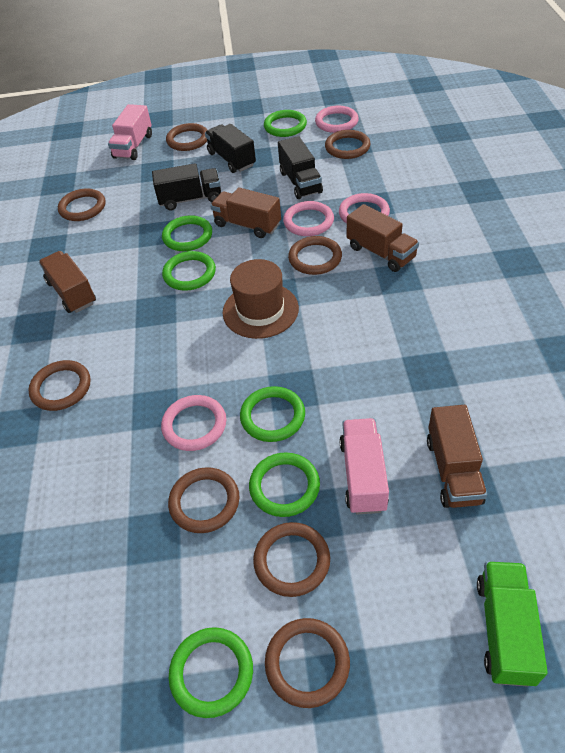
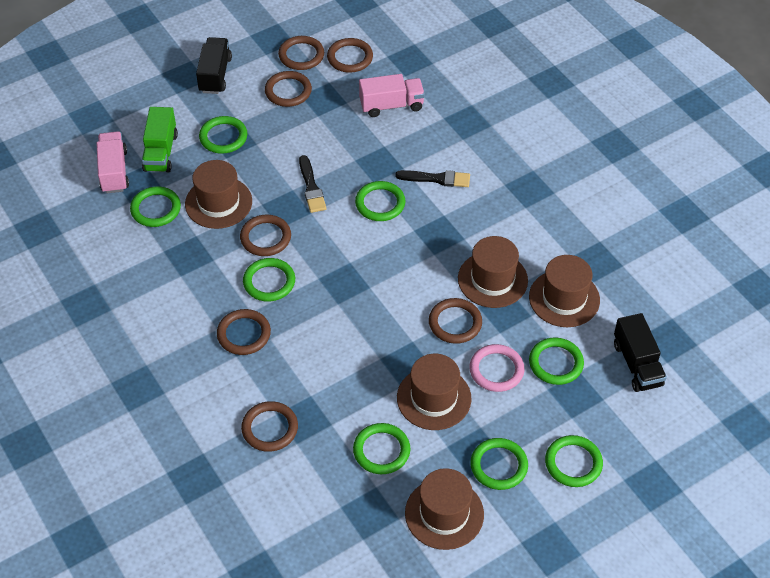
black brush: 0 -> 2
black truck: 3 -> 2
brown hat: 1 -> 5
brown ring: 8 -> 7
brown truck: 4 -> 0
green ring: 6 -> 8
pink ring: 4 -> 1

